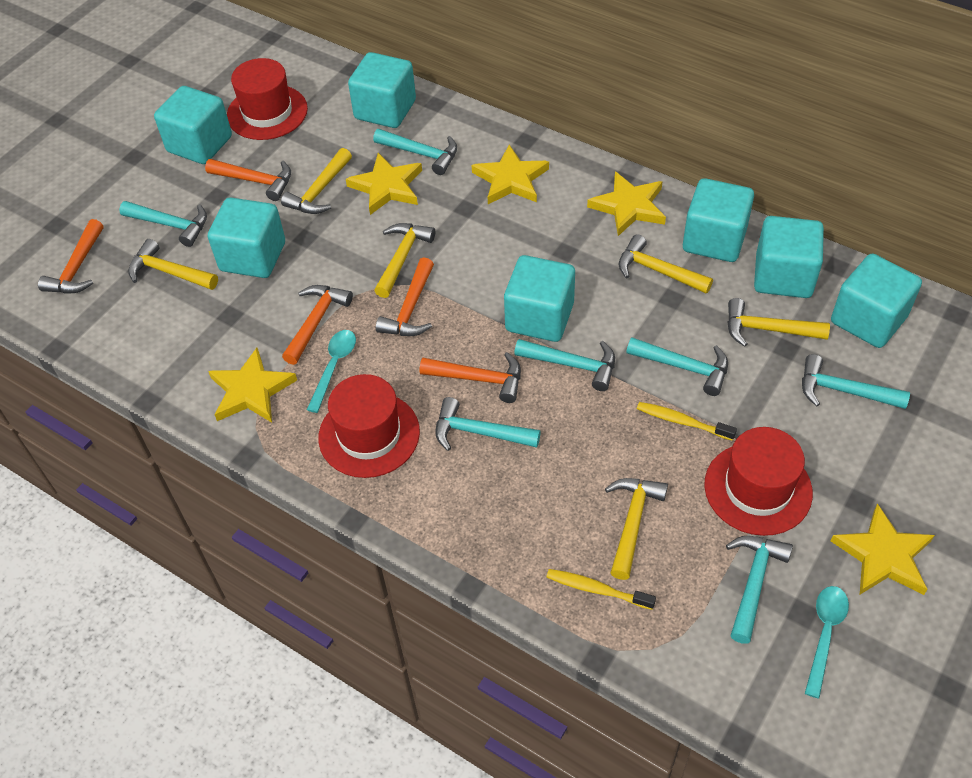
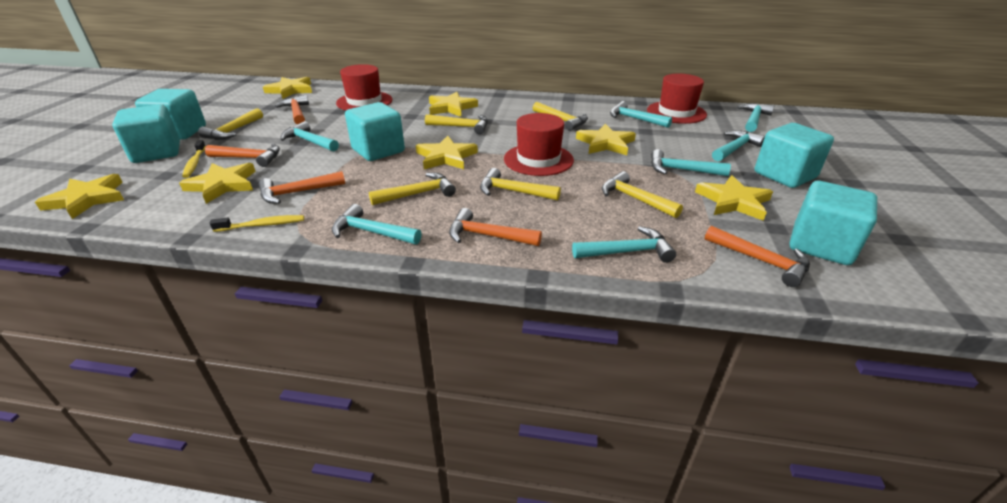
turquoise cube: 7 -> 5
turquoise spoon: 2 -> 0
yellow star: 5 -> 7

